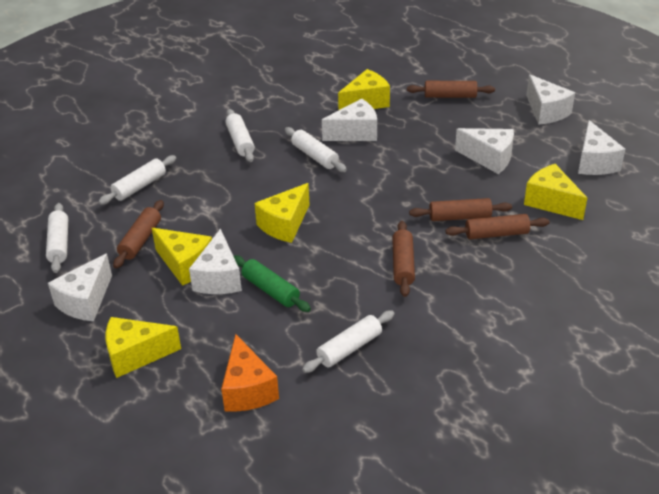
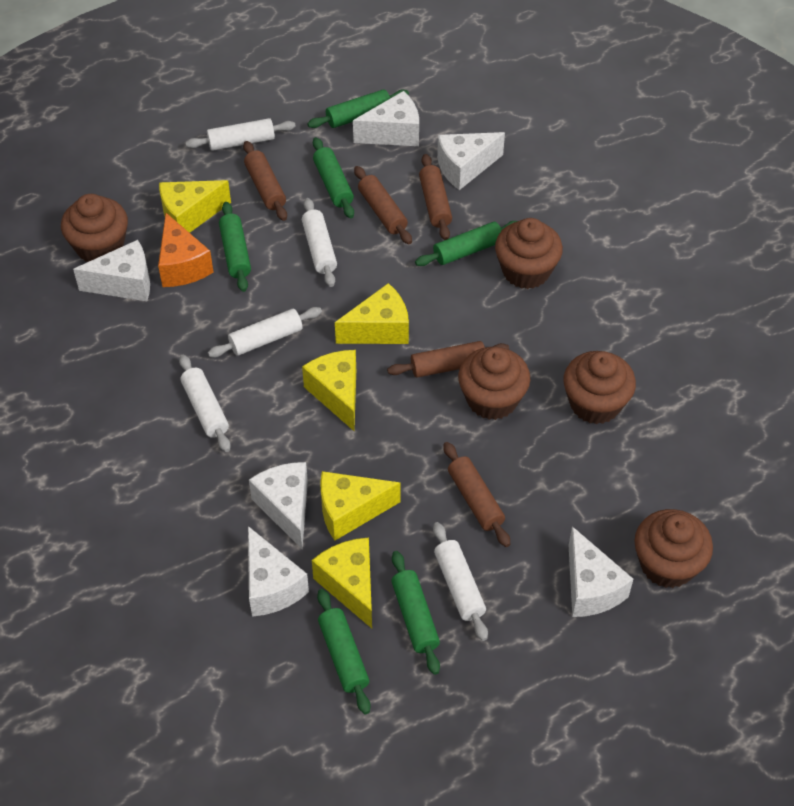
brown cupcake: 0 -> 5
green rolling pin: 1 -> 6

